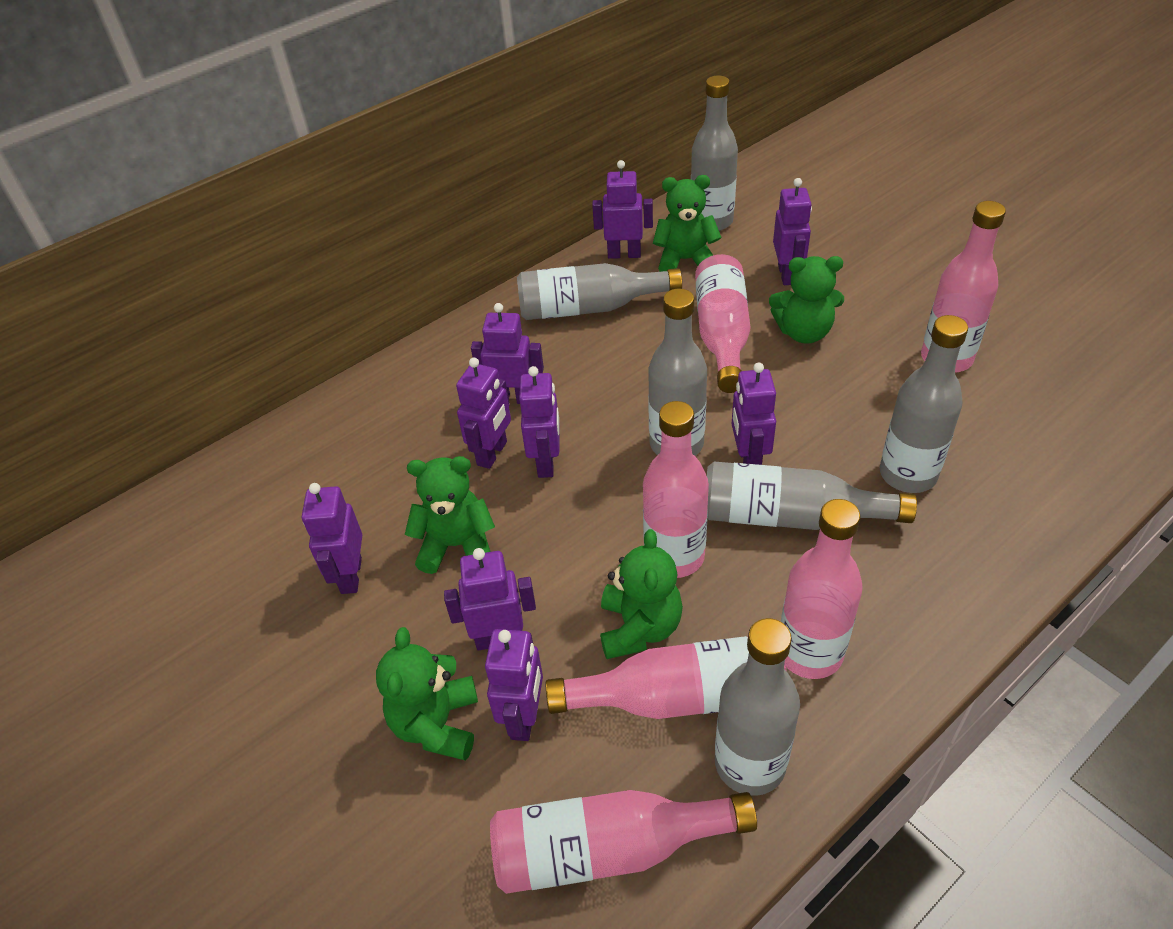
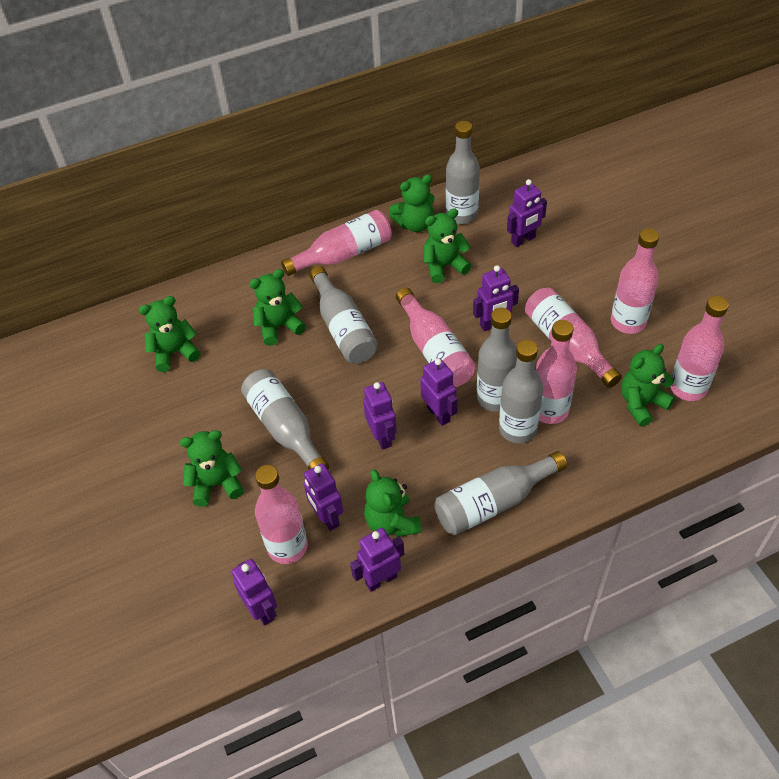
green teddy bear: 5 -> 7
pink bottle: 6 -> 7
purple robot: 9 -> 7

